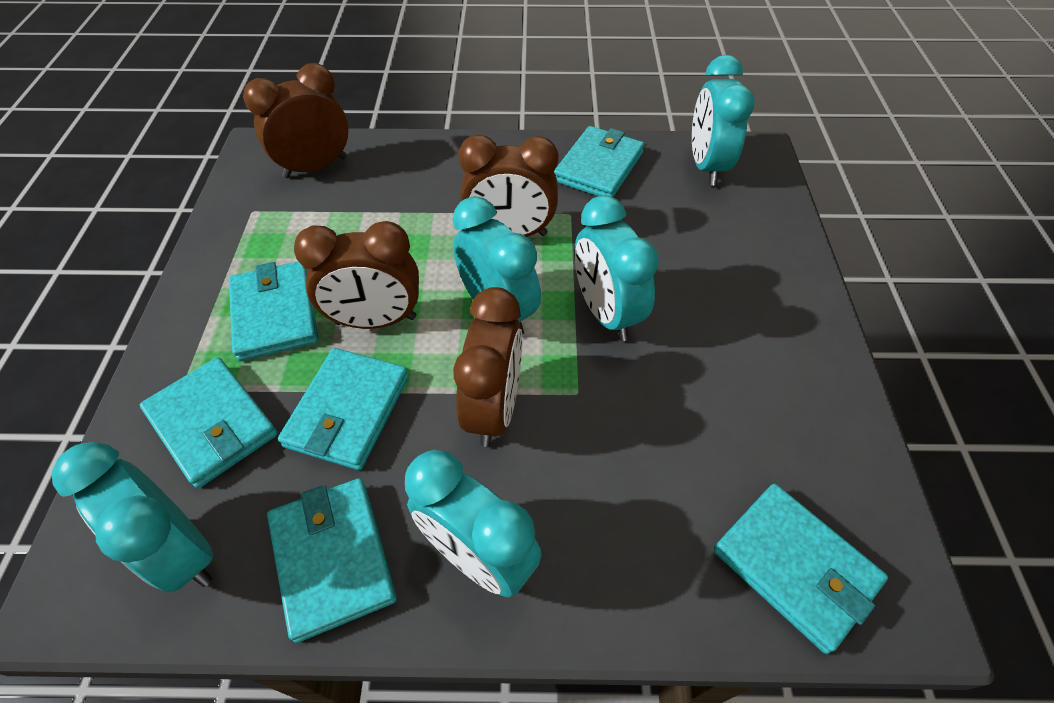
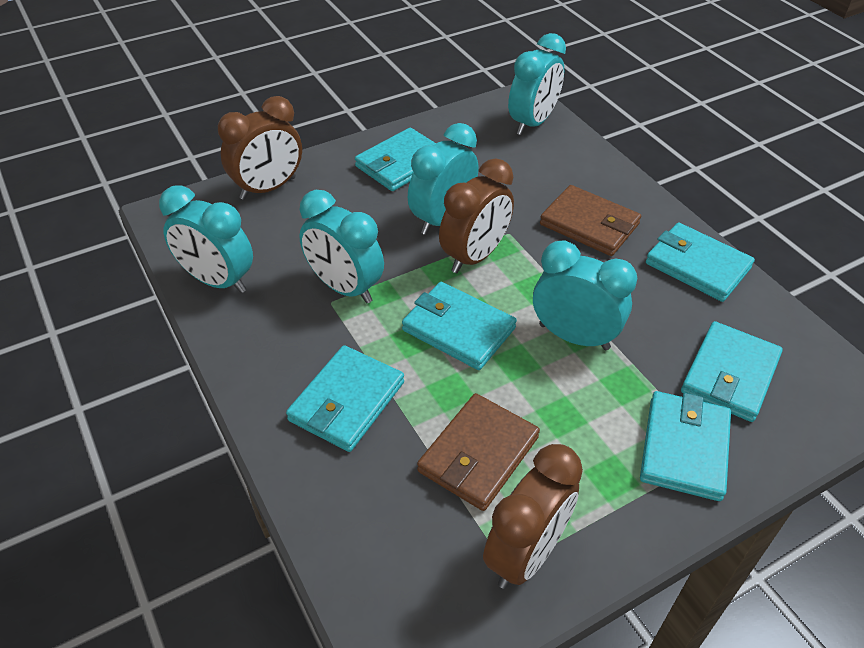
brown clock: 4 -> 3
brown wallet: 0 -> 2

